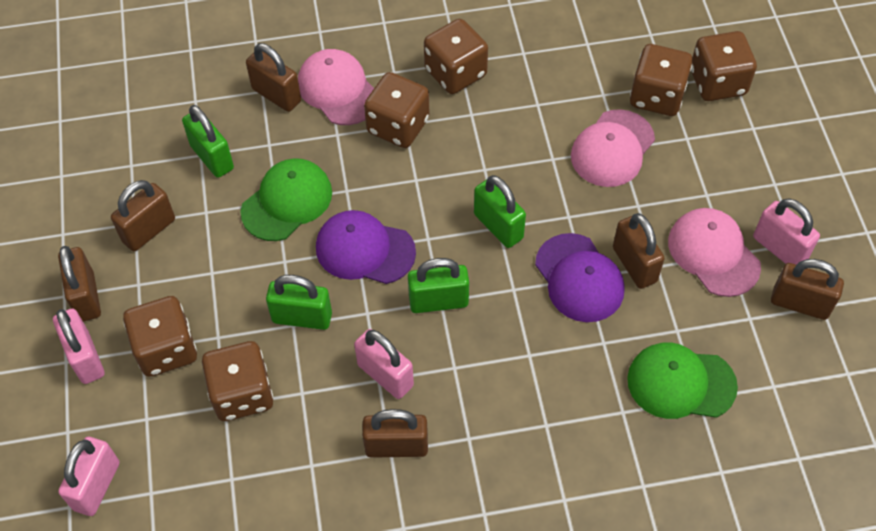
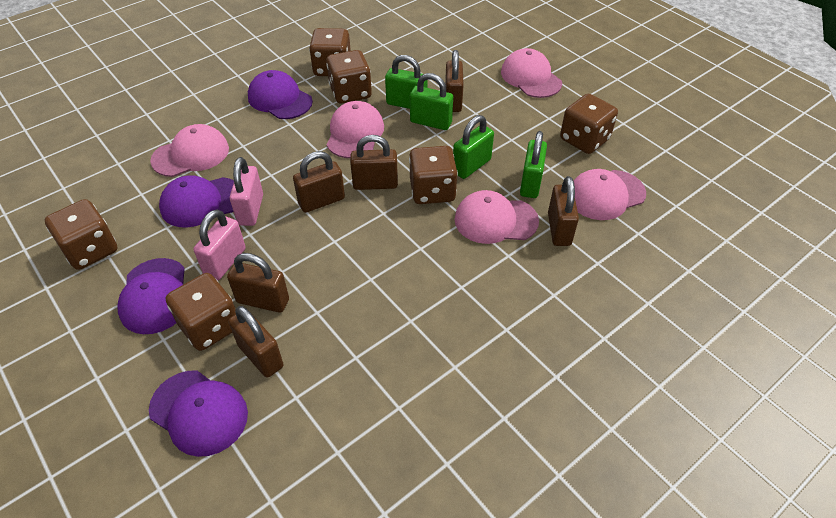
green cap: 2 -> 0
pink cap: 3 -> 5
pink padlock: 4 -> 2
purple cap: 2 -> 4

